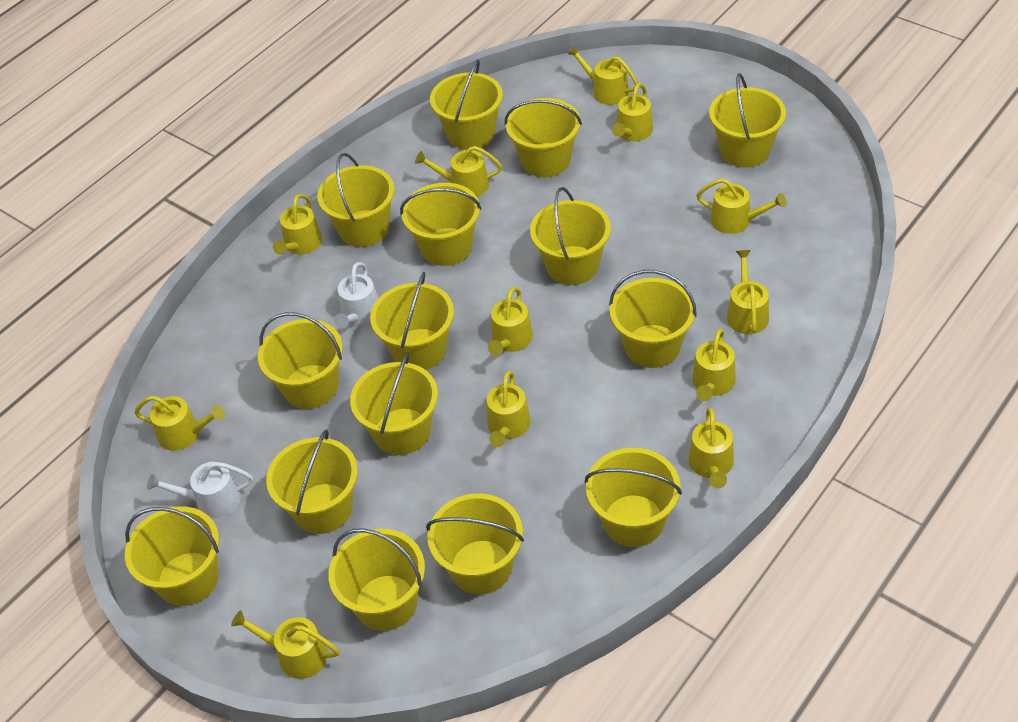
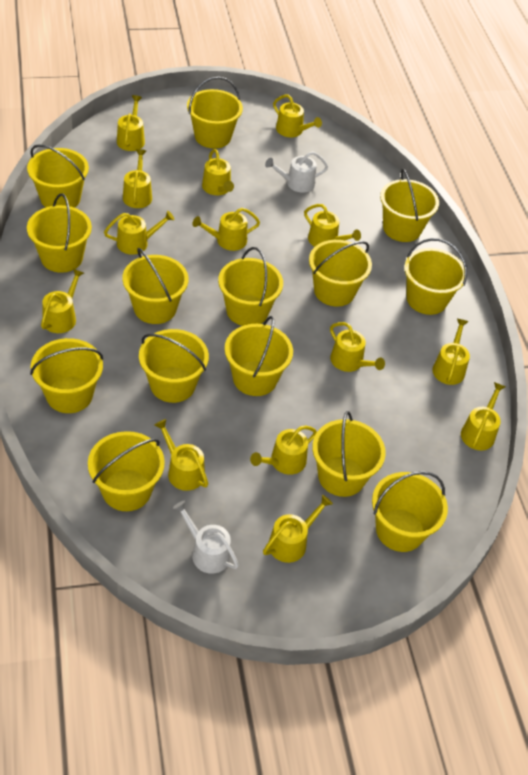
yellow bucket: 15 -> 14
yellow watering can: 12 -> 14

